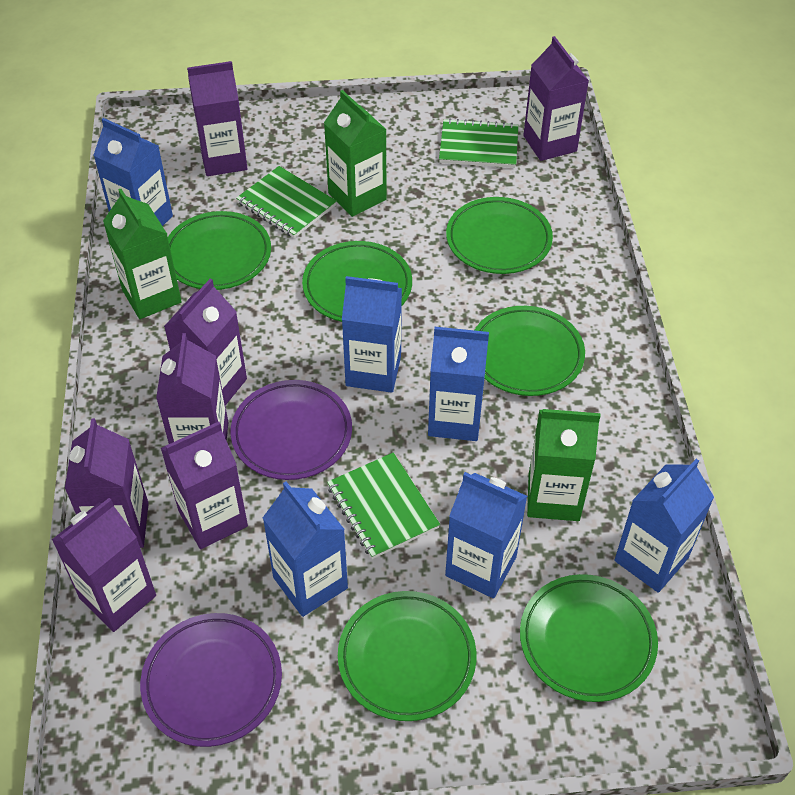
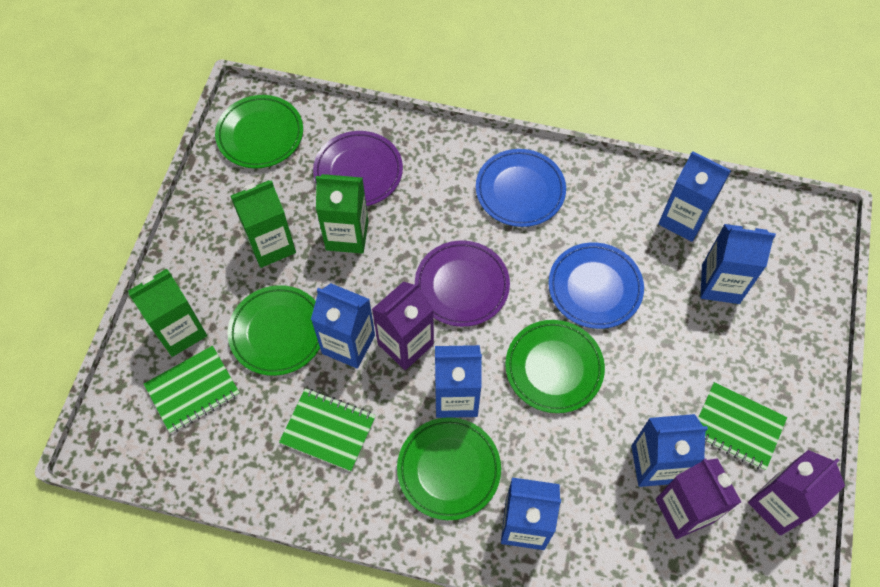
blue plate: 0 -> 2
green plate: 6 -> 4
purple carton: 7 -> 3

